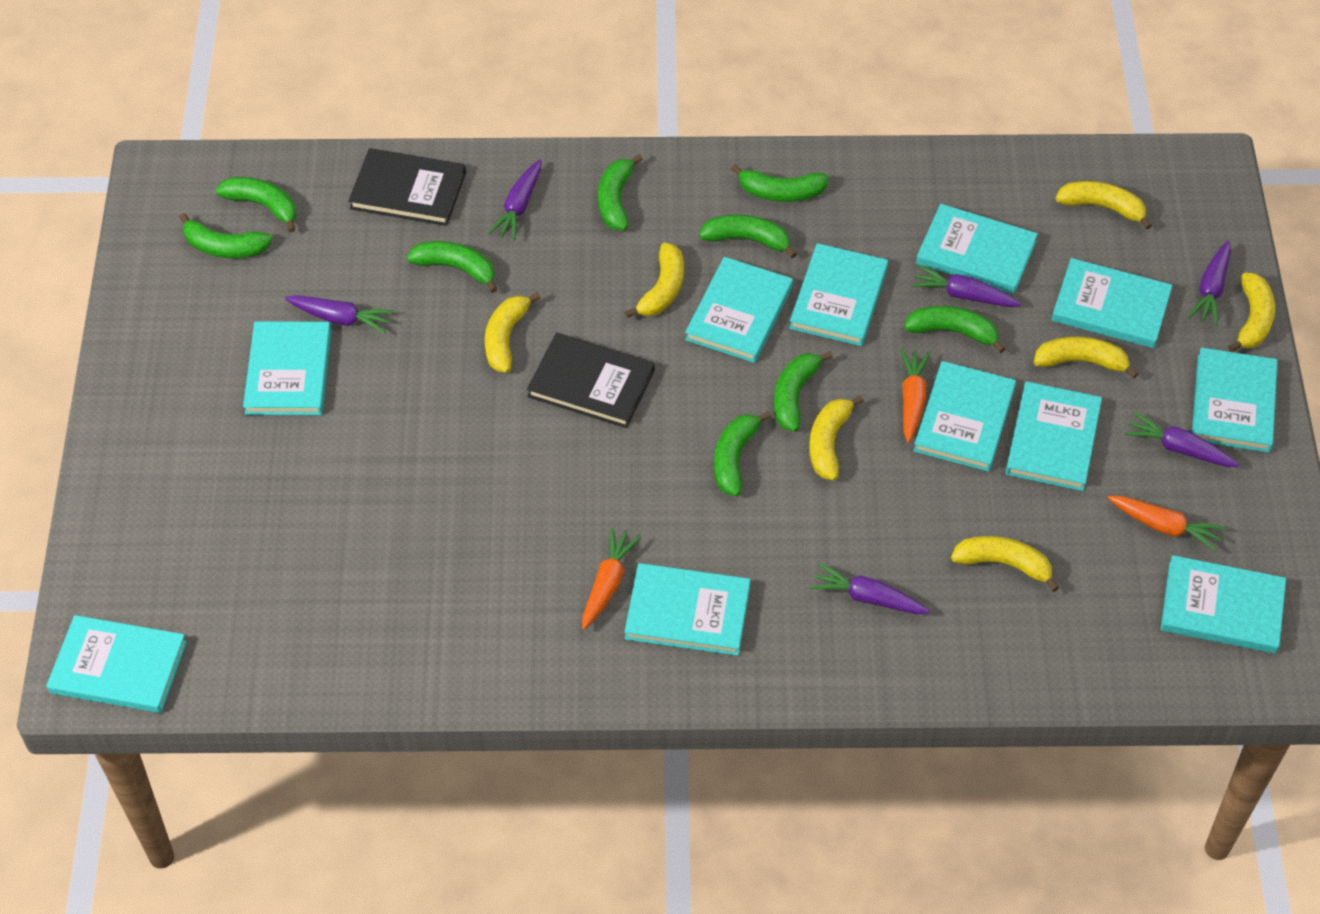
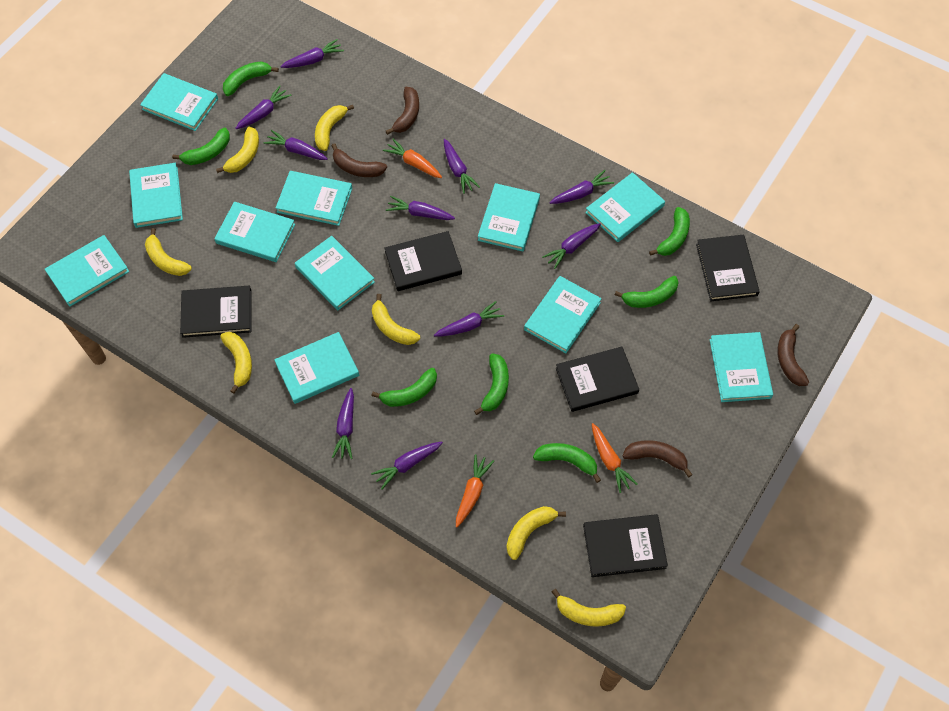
black book: 2 -> 5
brown banana: 0 -> 4
green banana: 9 -> 7
purple carrot: 6 -> 10

